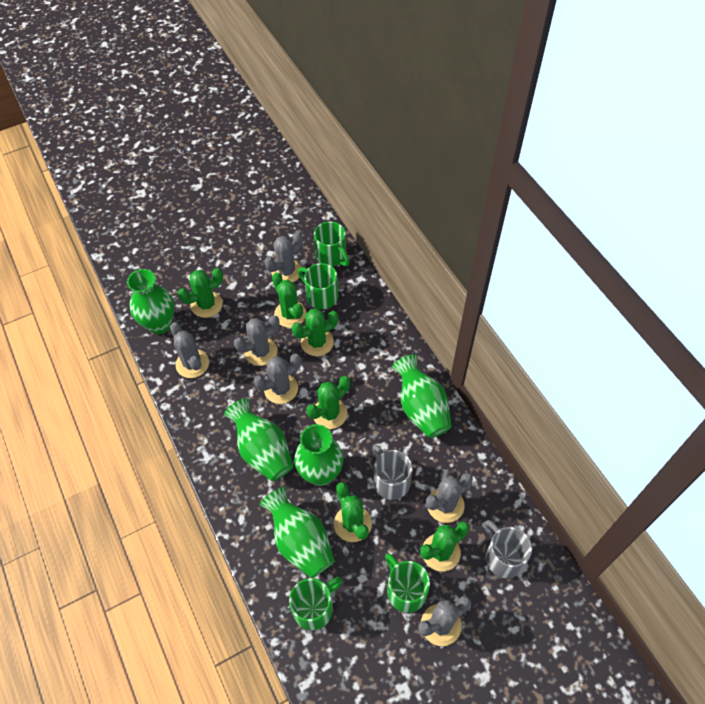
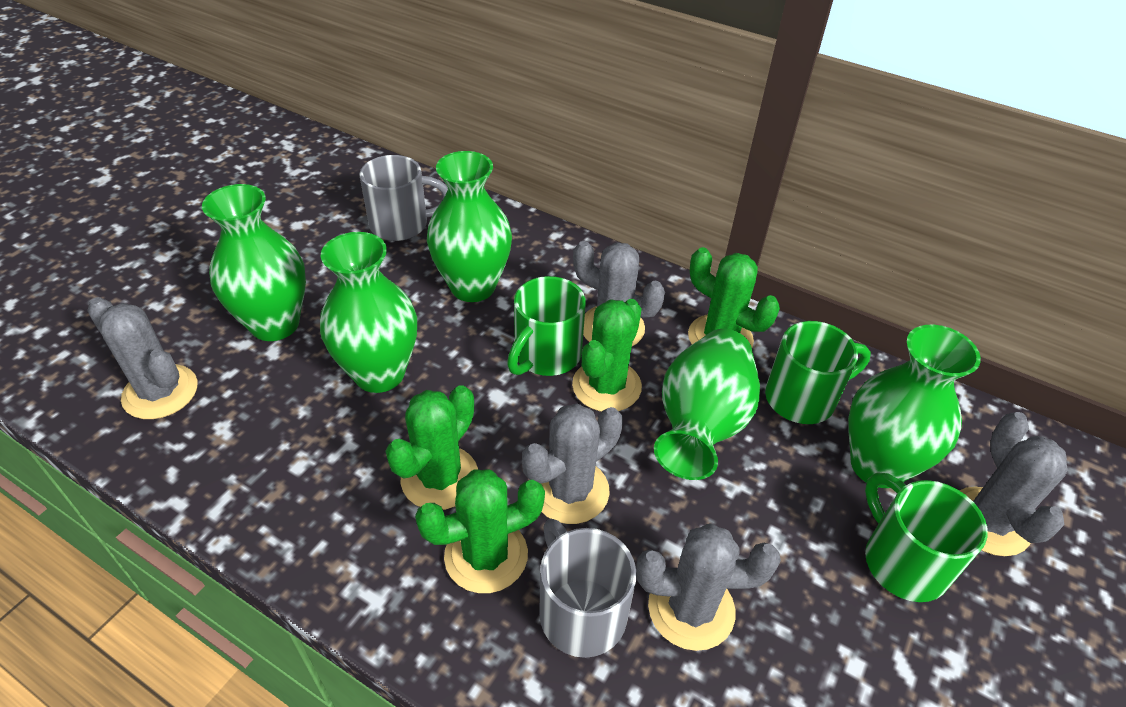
green cactus: 6 -> 4
green mug: 4 -> 3
grey cactus: 6 -> 5

